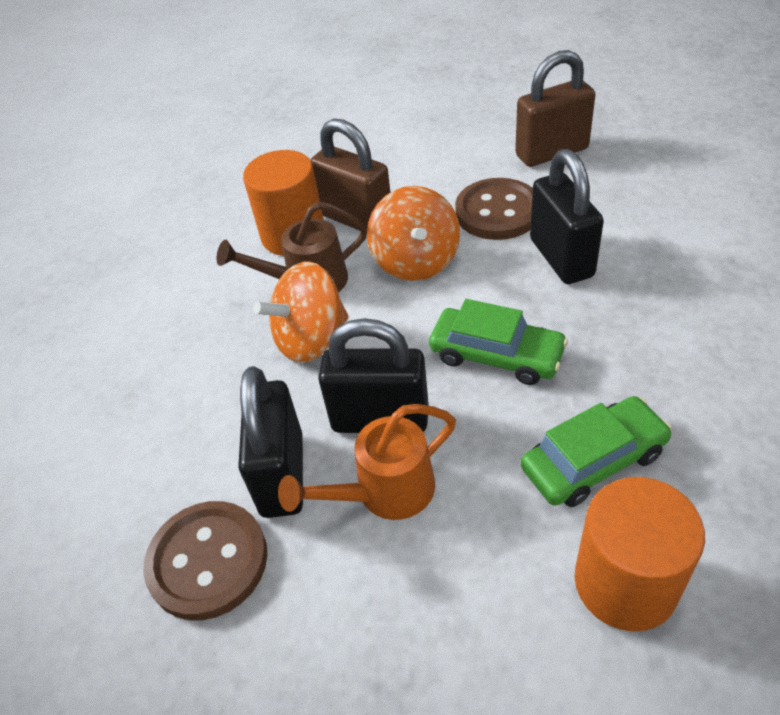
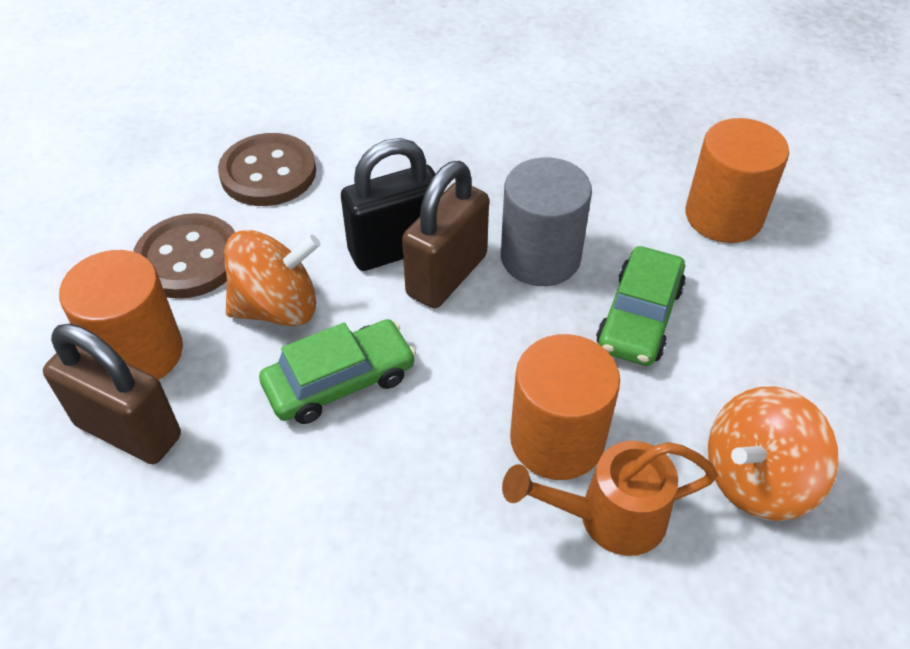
black padlock: 3 -> 1
brown watering can: 1 -> 0
grey cylinder: 0 -> 1
orange cylinder: 2 -> 3

